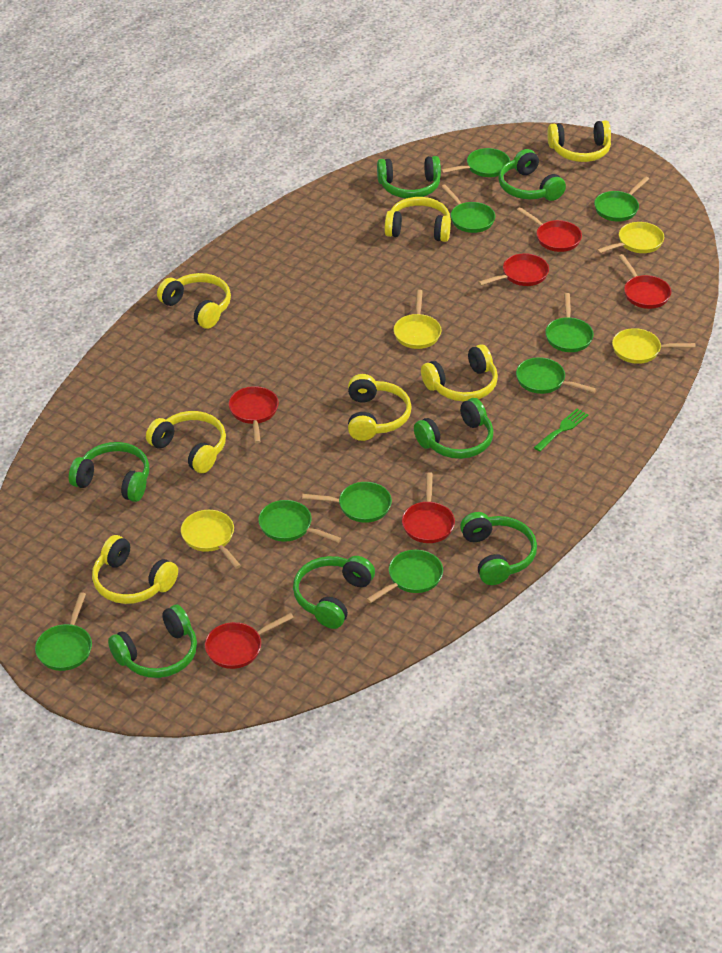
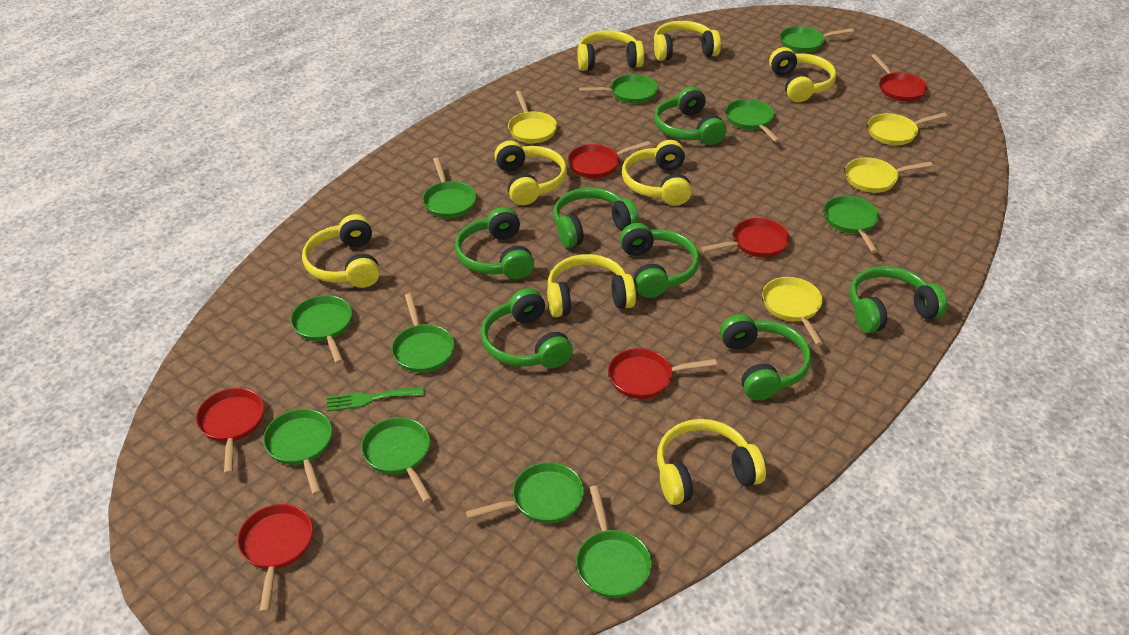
green pan: 9 -> 11
yellow headphones: 7 -> 8

